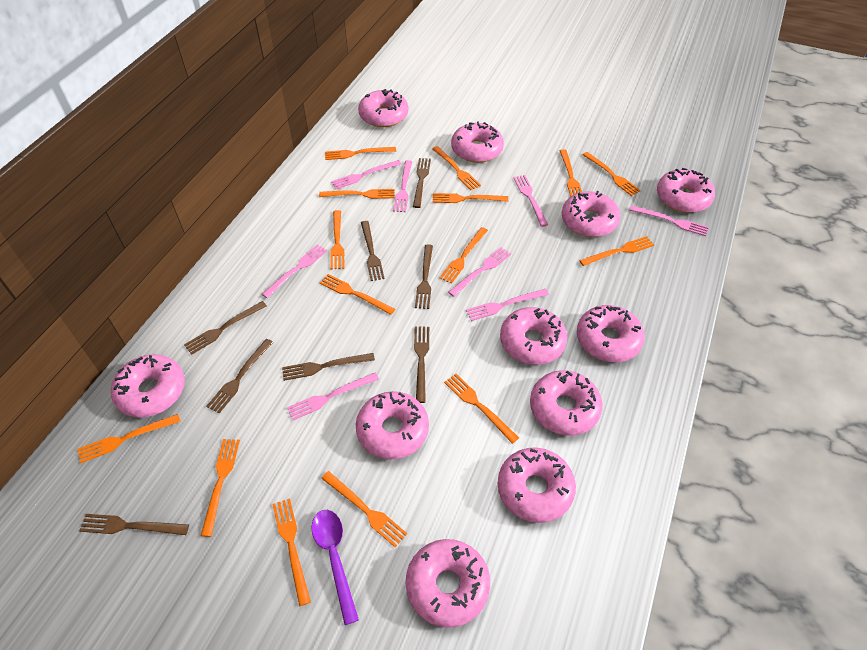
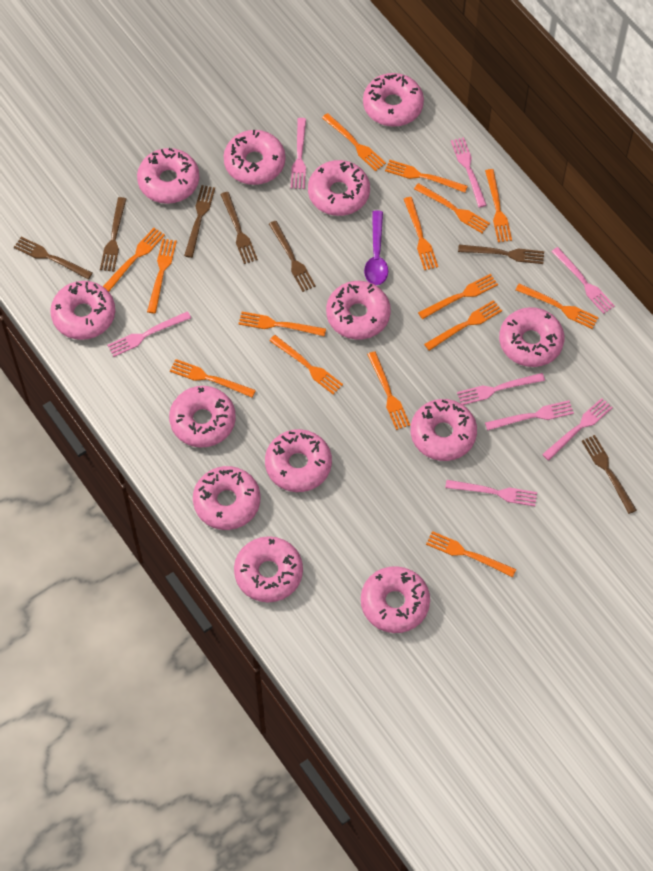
brown fork: 8 -> 7
pink donut: 11 -> 13

